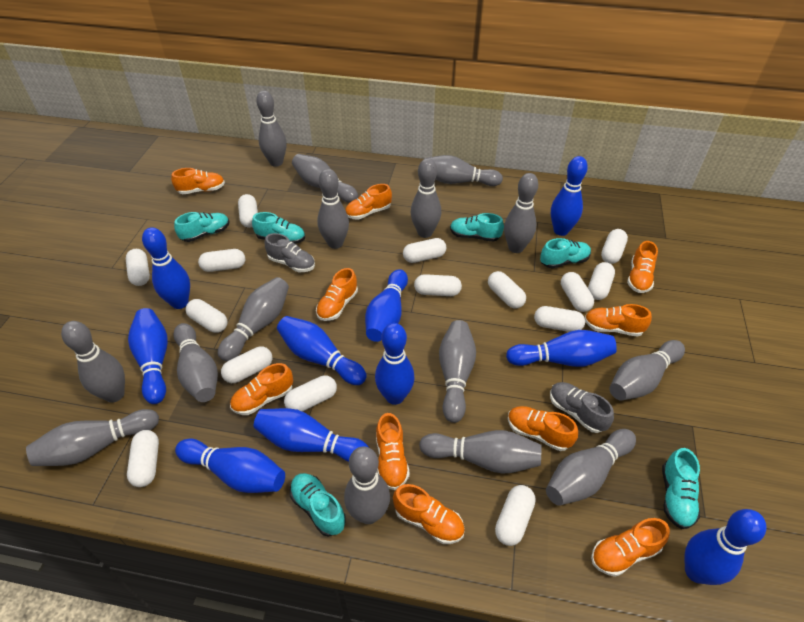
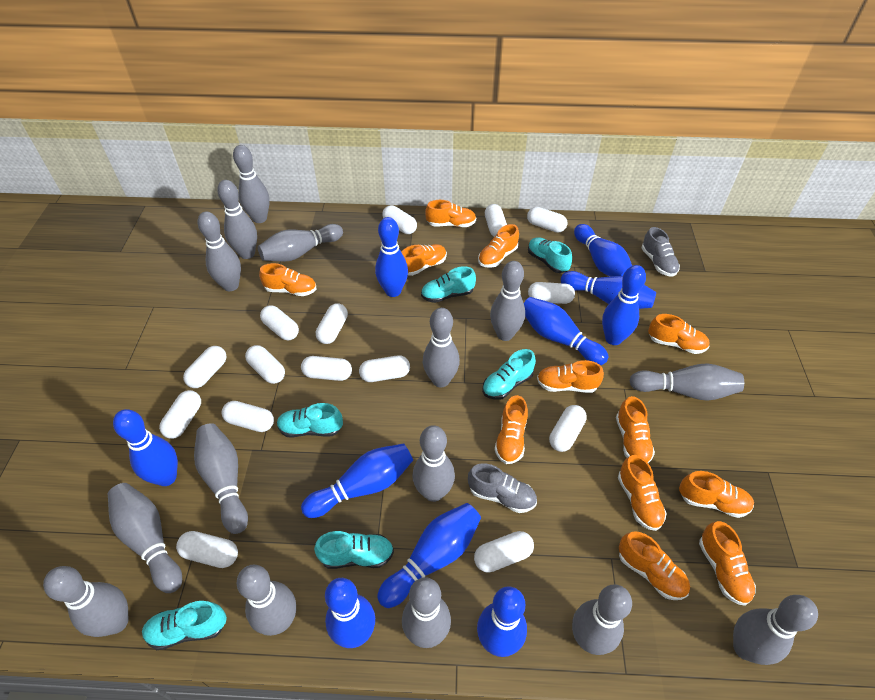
orange shoe: 10 -> 12

